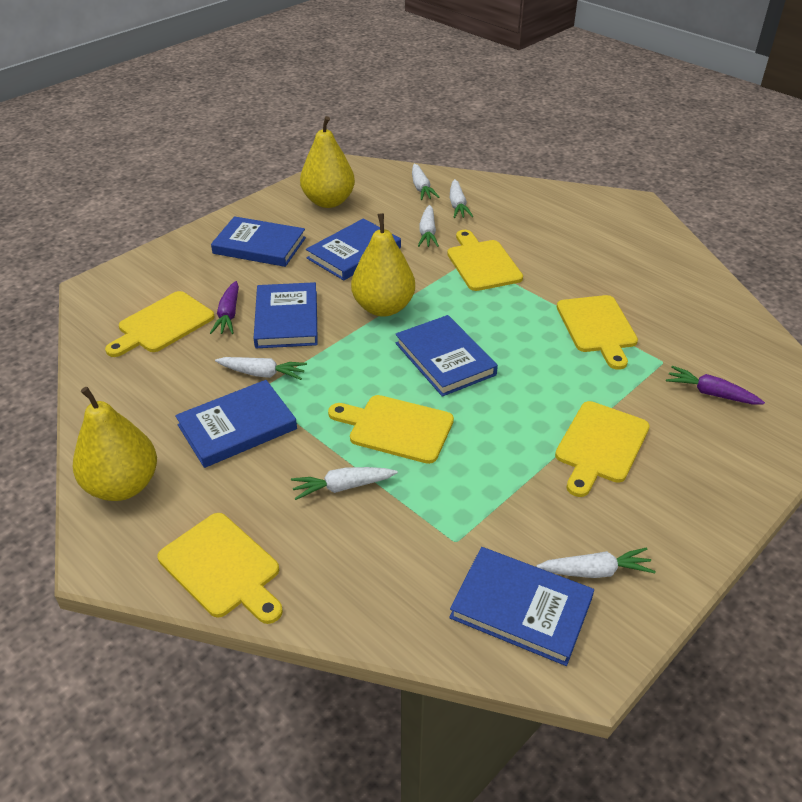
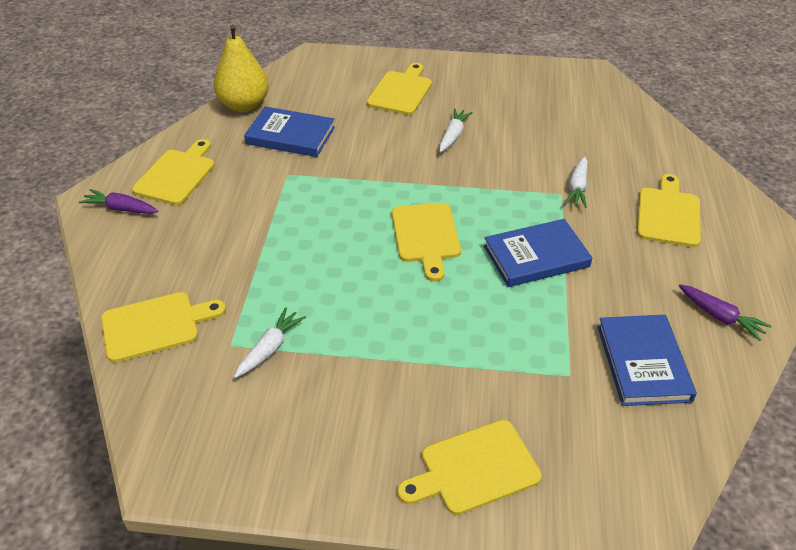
blue book: 6 -> 3
white carrot: 6 -> 3
yellow pear: 3 -> 1

